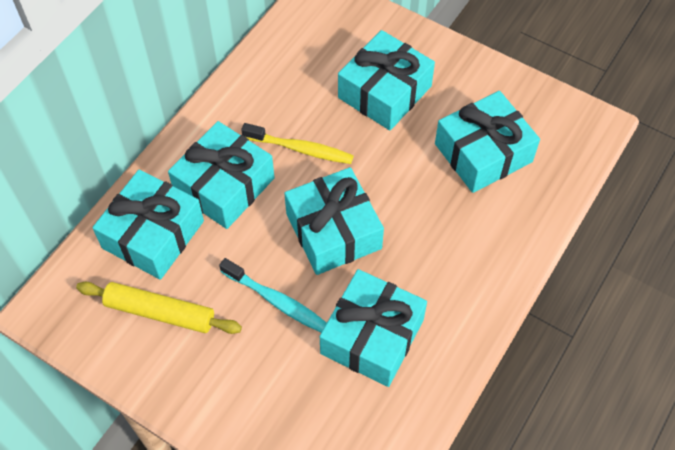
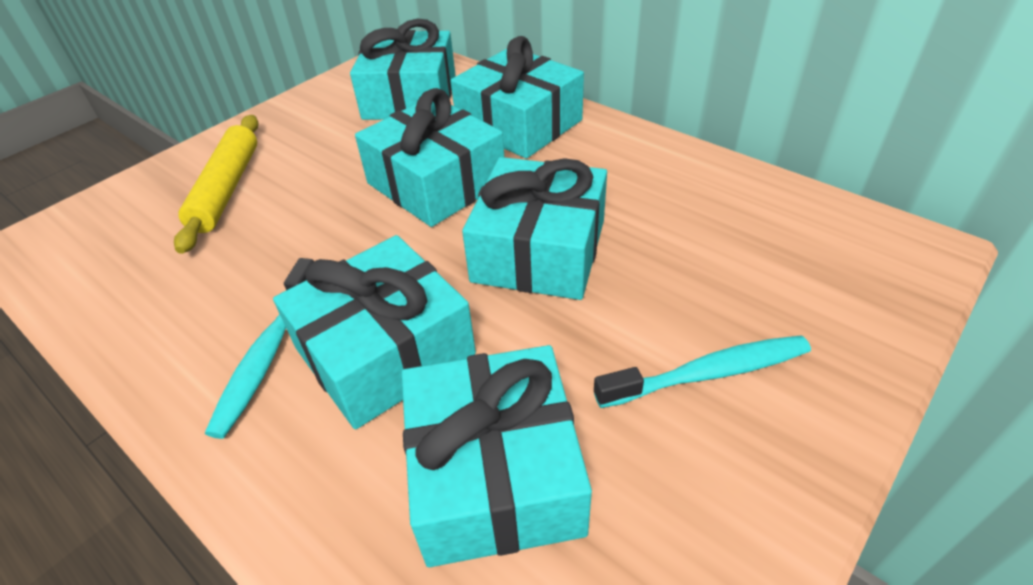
turquoise toothbrush: 1 -> 2
yellow toothbrush: 1 -> 0

